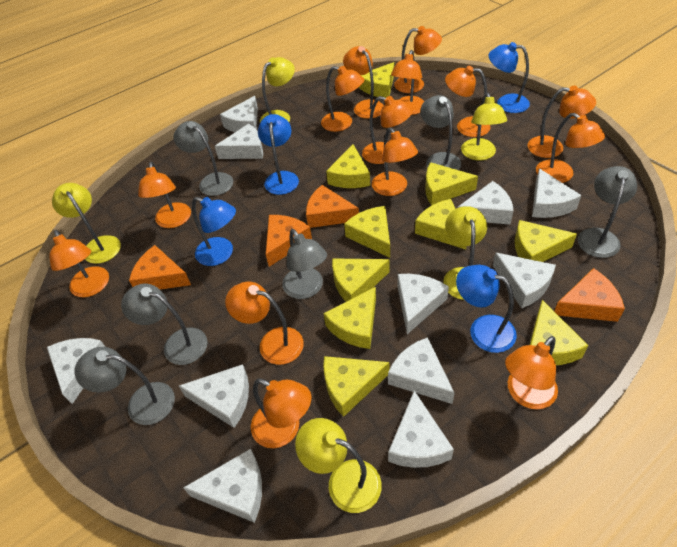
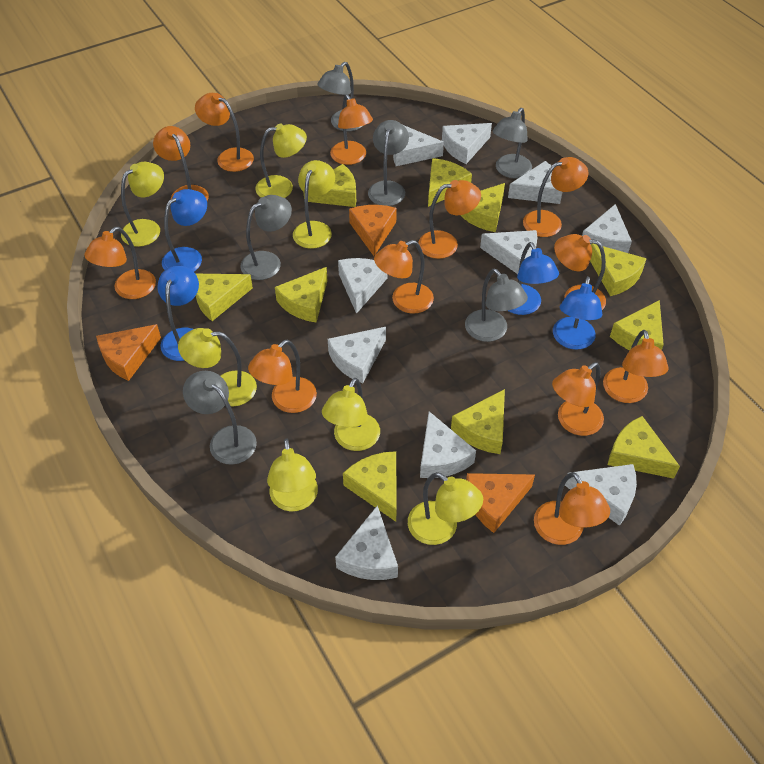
orange cheese: 4 -> 3
orange lamp: 14 -> 12
white cheese: 11 -> 10
yellow lamp: 5 -> 7

